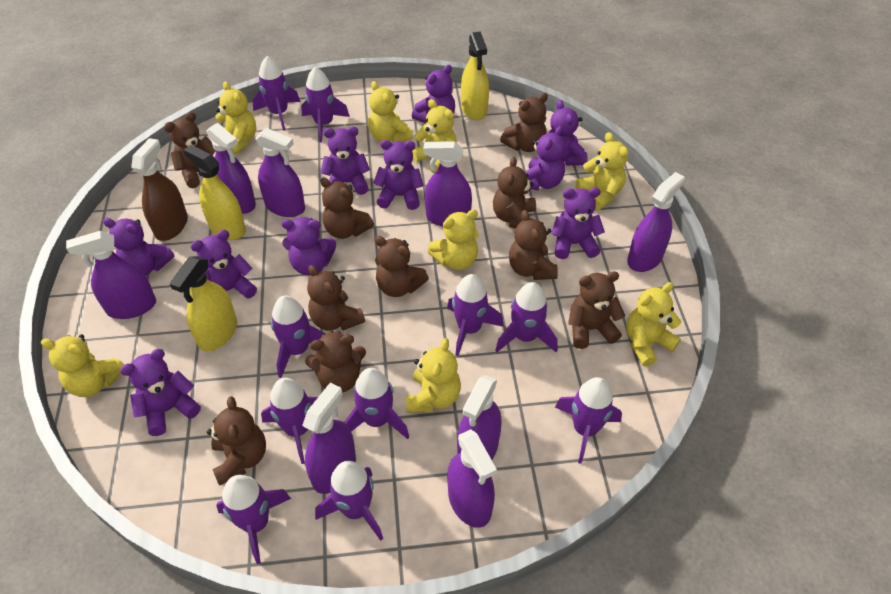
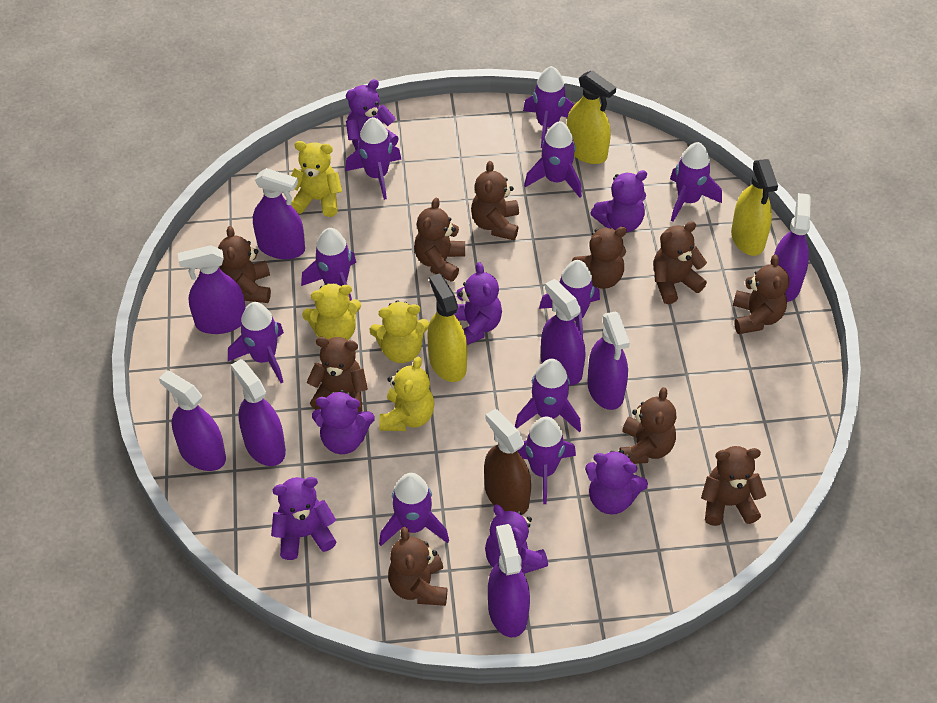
purple teddy bear: 10 -> 7
yellow teddy bear: 8 -> 4

